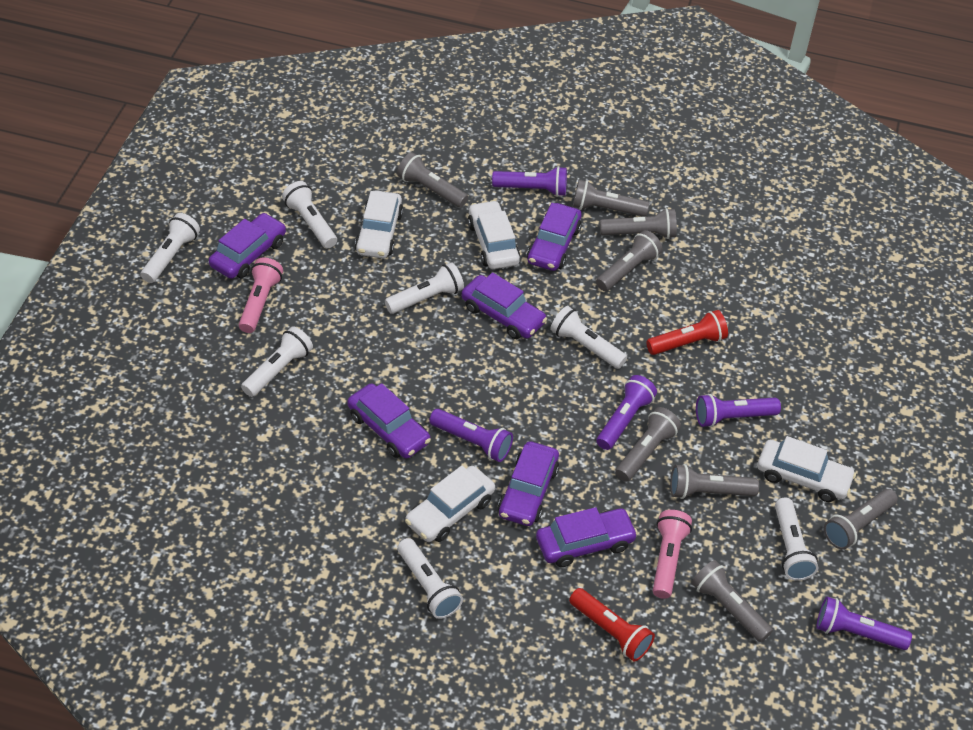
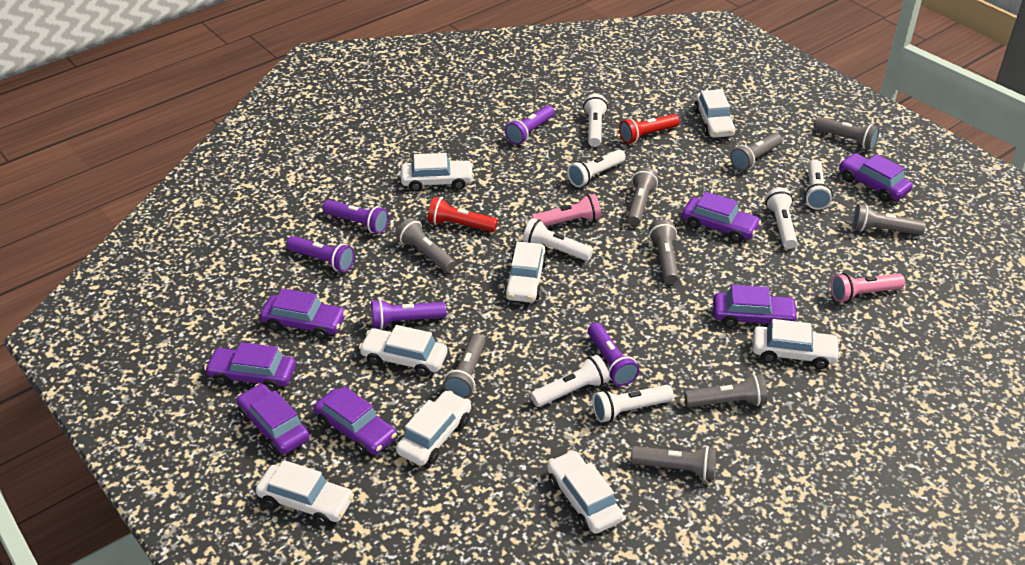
grey flashlight: 8 -> 9
purple car: 6 -> 7
white car: 4 -> 8

